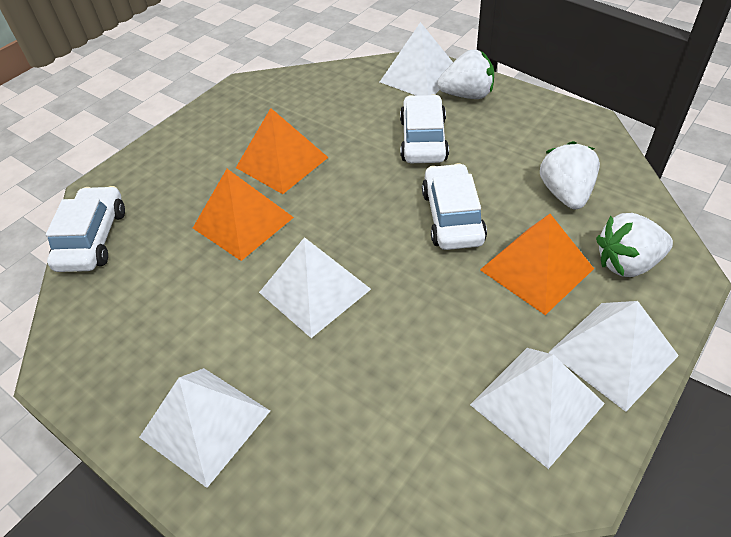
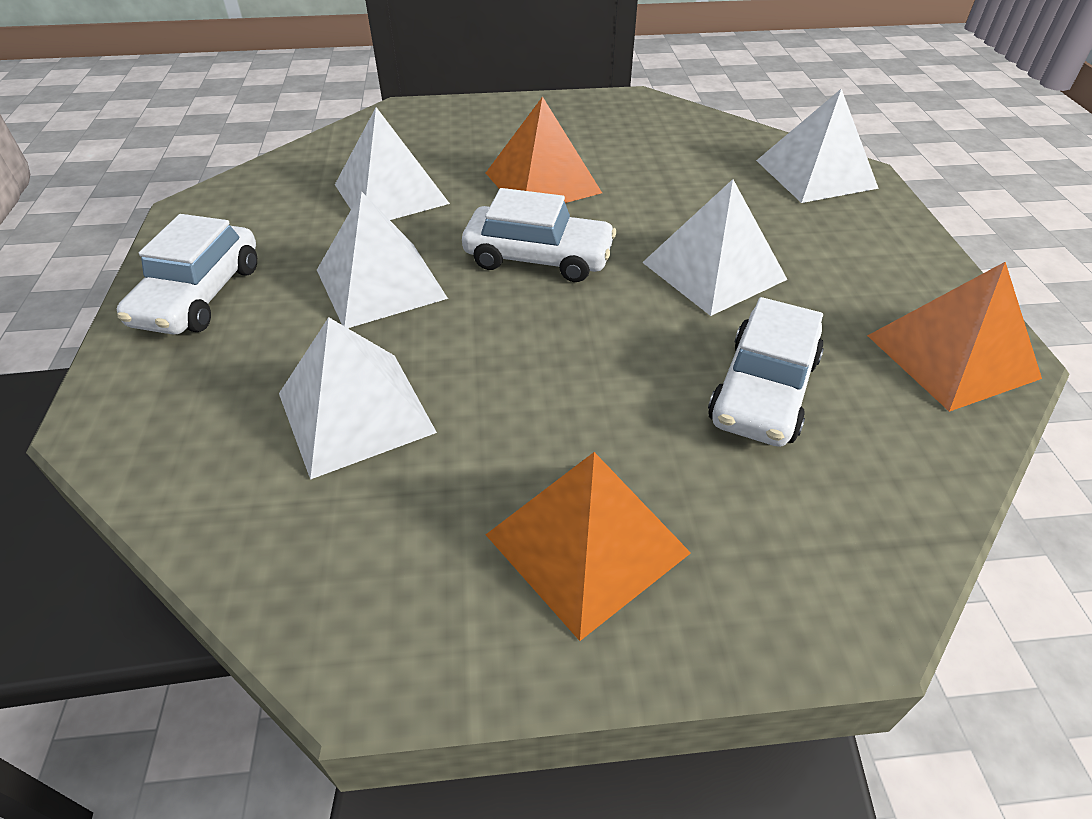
white strawberry: 3 -> 0

